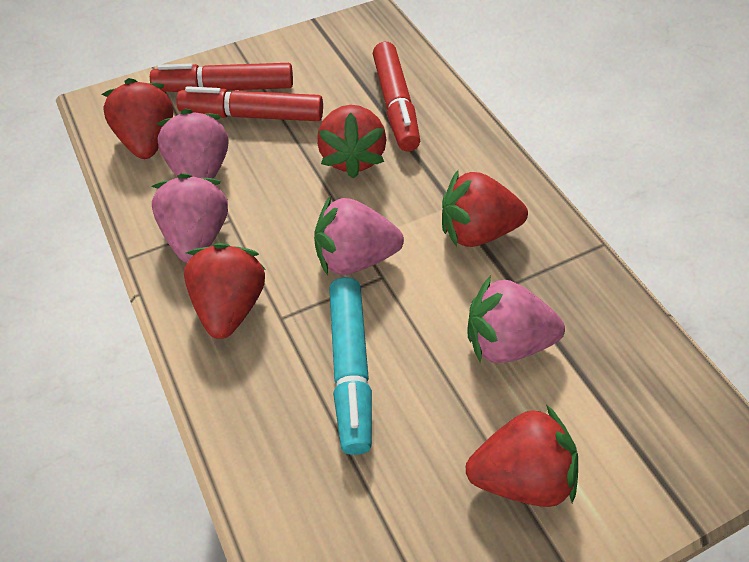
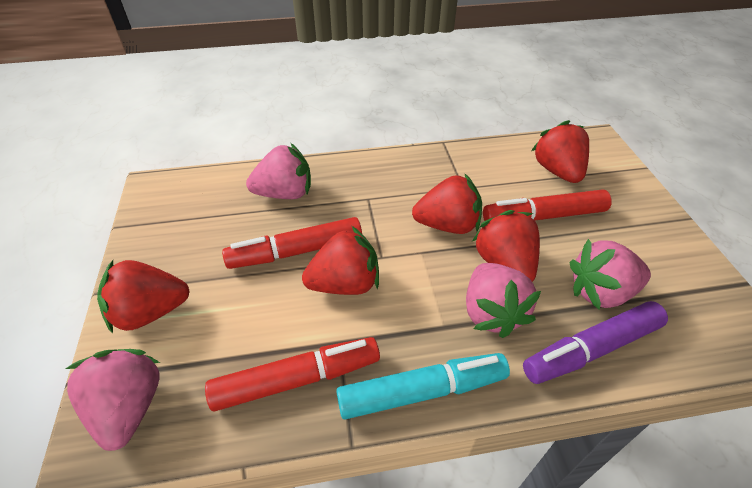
purple marker: 0 -> 1

